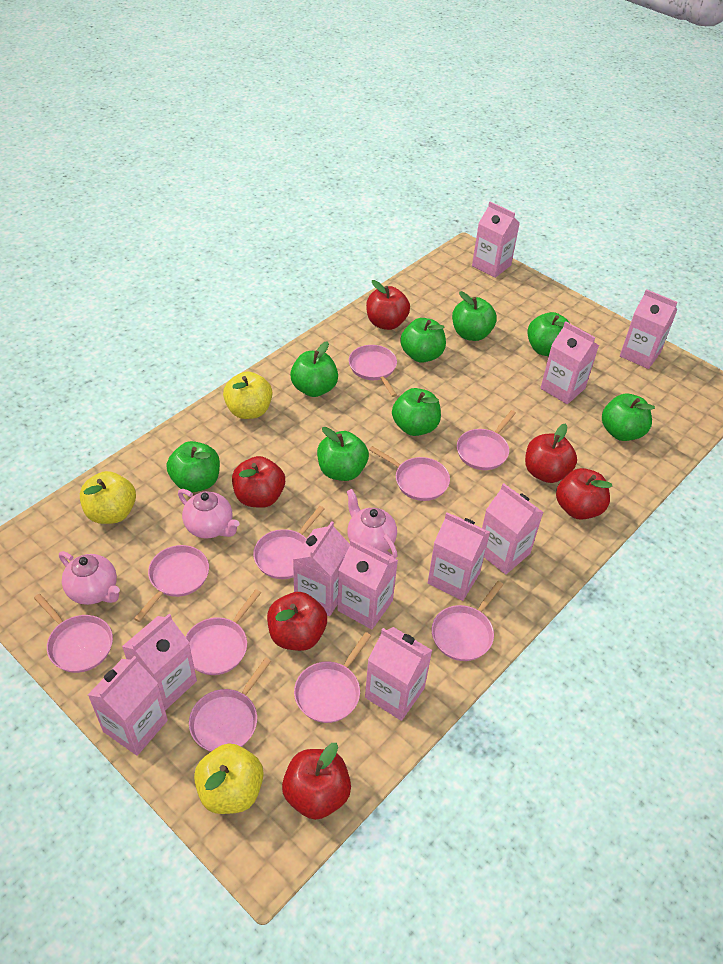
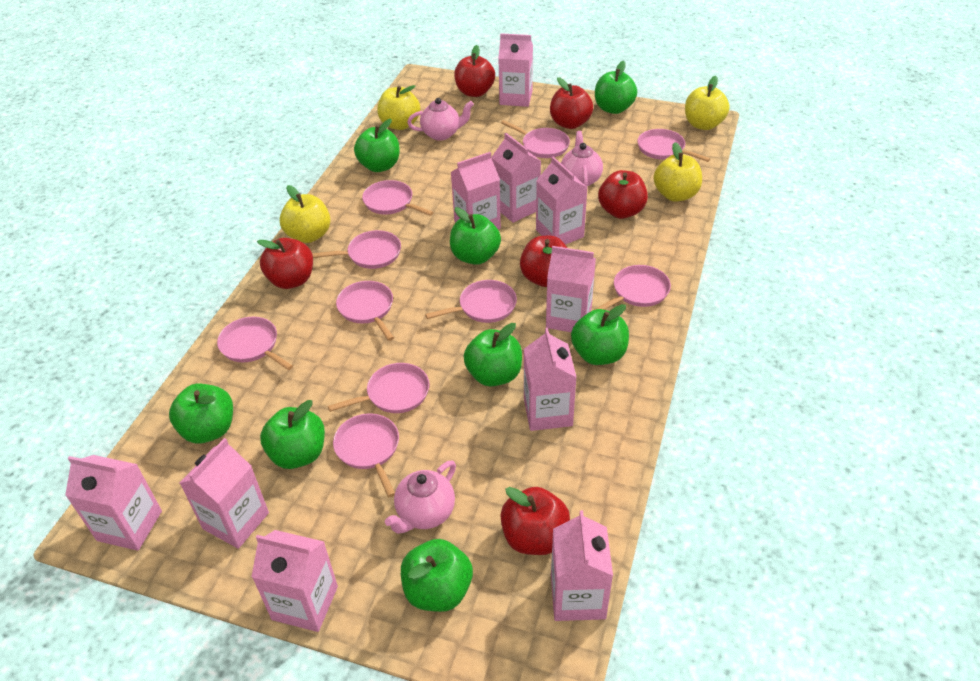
yellow apple: 3 -> 4

